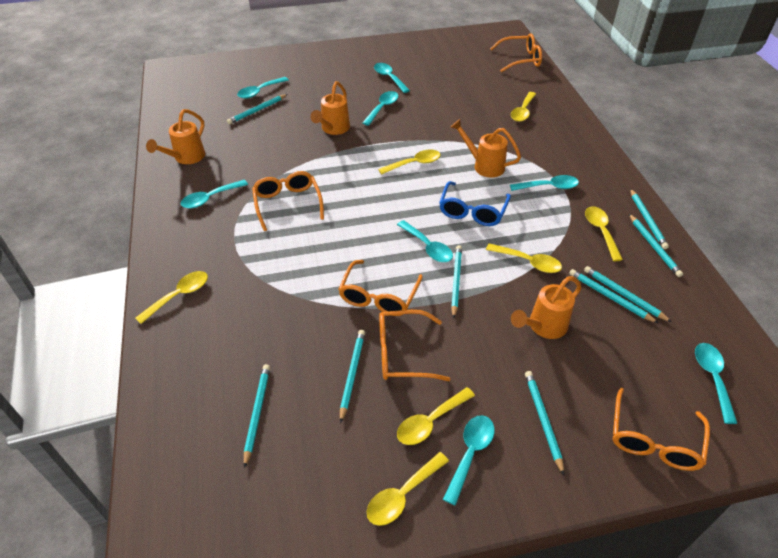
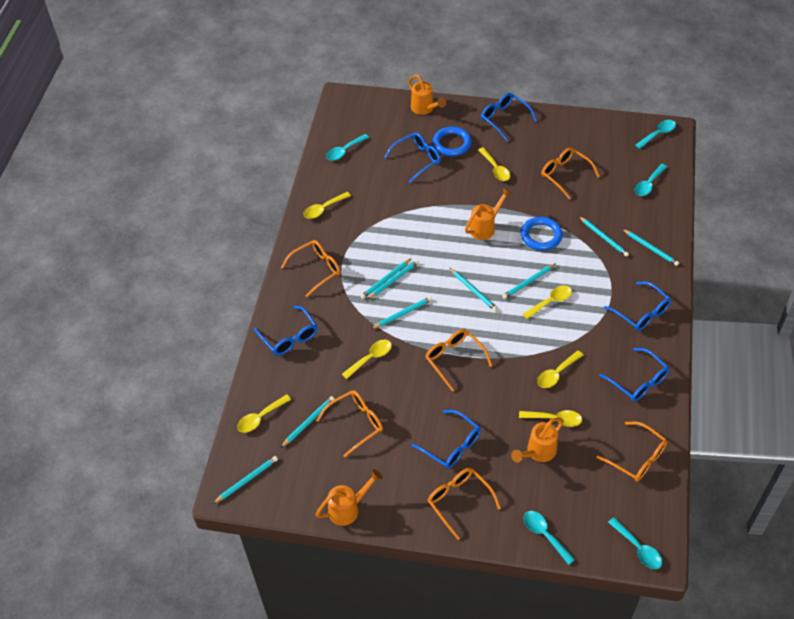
blue glasses: 1 -> 6
blue ring: 0 -> 2
orange glasses: 5 -> 6
turquoise spoon: 8 -> 5

